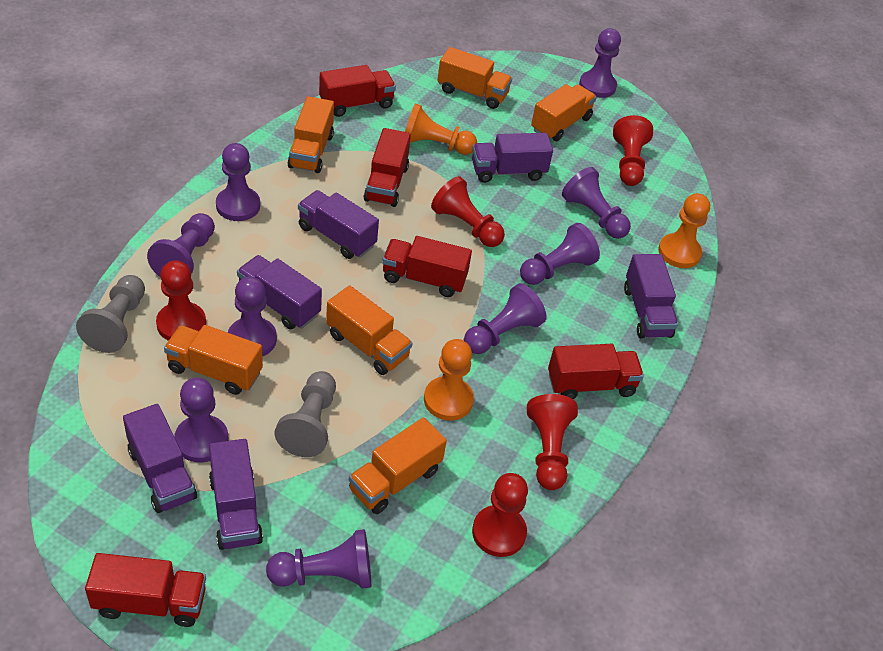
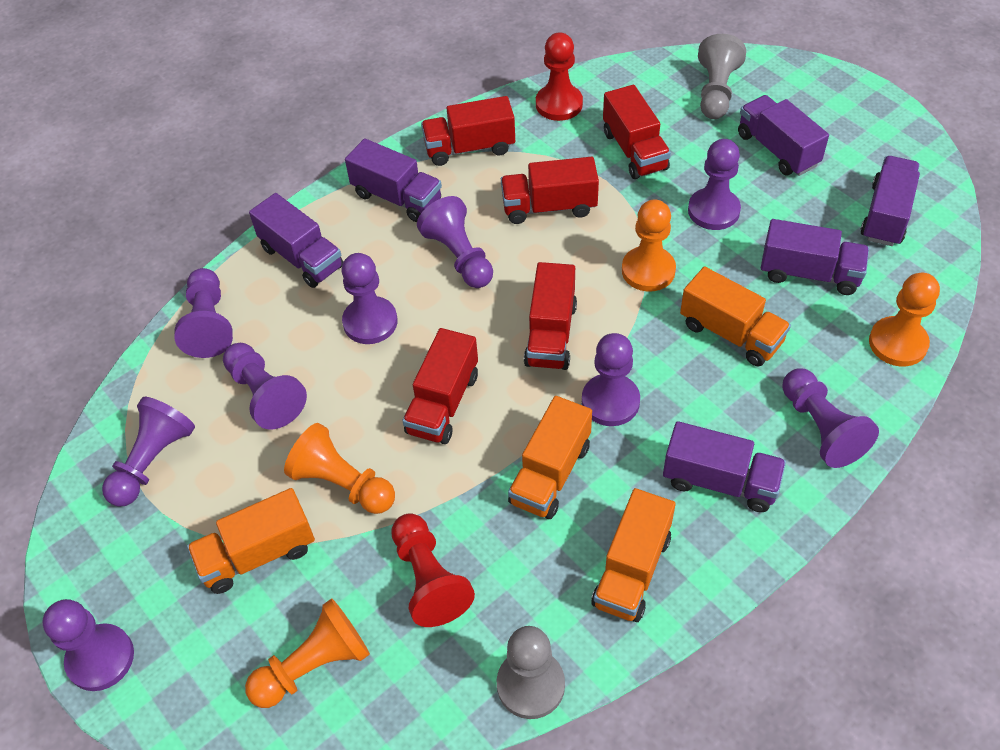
orange pawn: 3 -> 4
orange truck: 6 -> 4
red pawn: 5 -> 2

